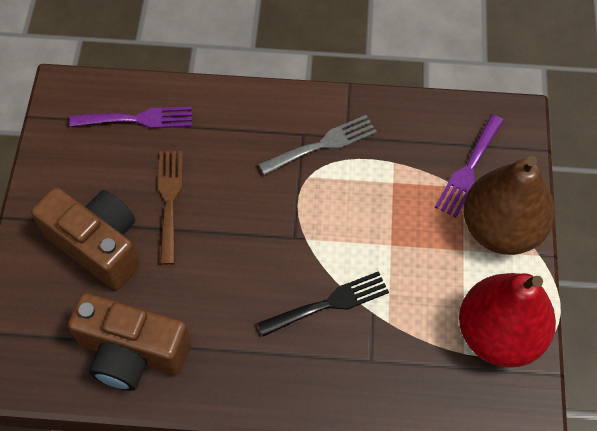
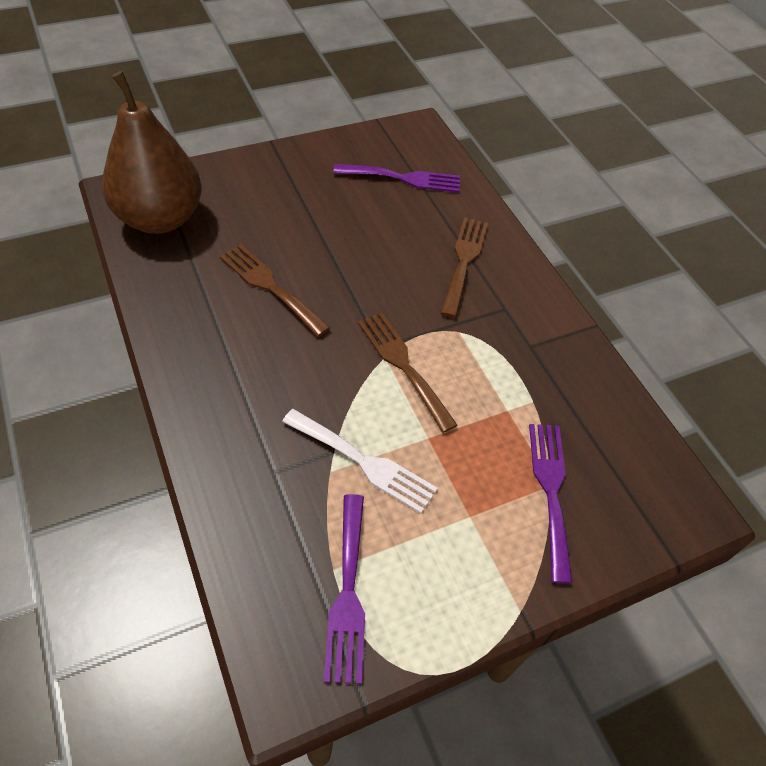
black fork: 1 -> 0
brown camera: 2 -> 0
brown fork: 1 -> 3
grey fork: 1 -> 0
purple fork: 2 -> 3
red pear: 1 -> 0
white fork: 0 -> 1

